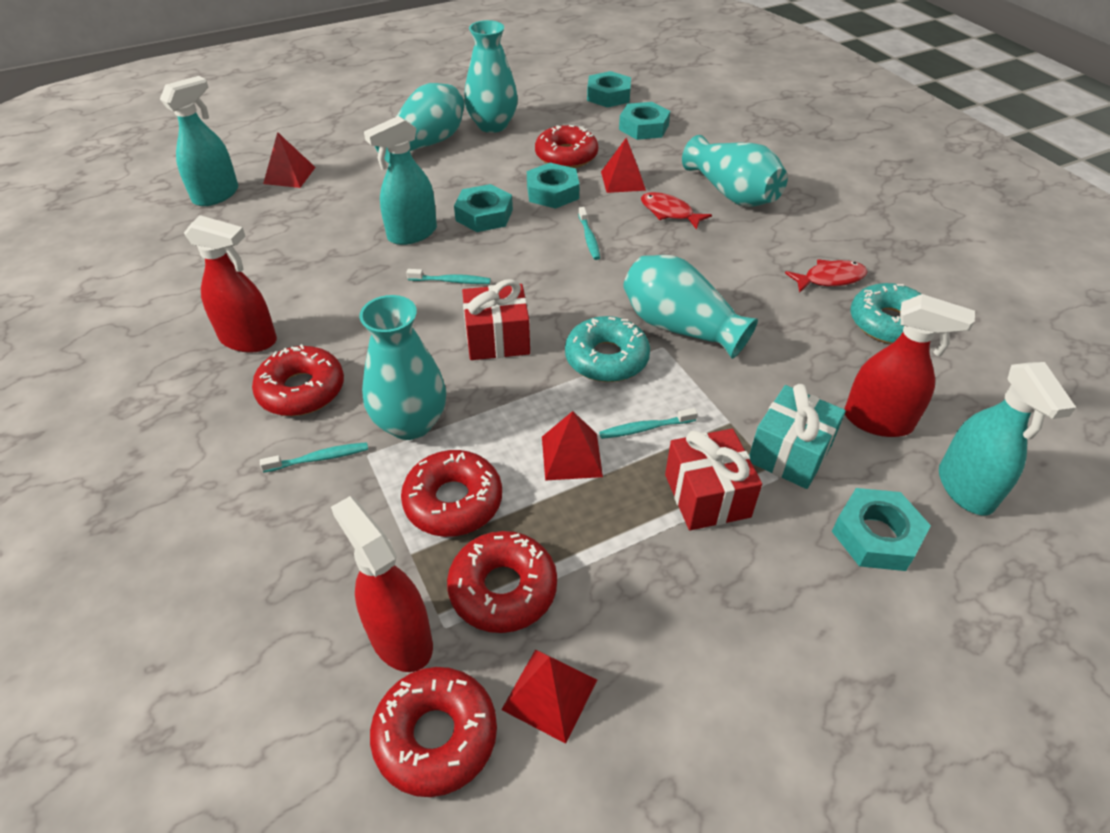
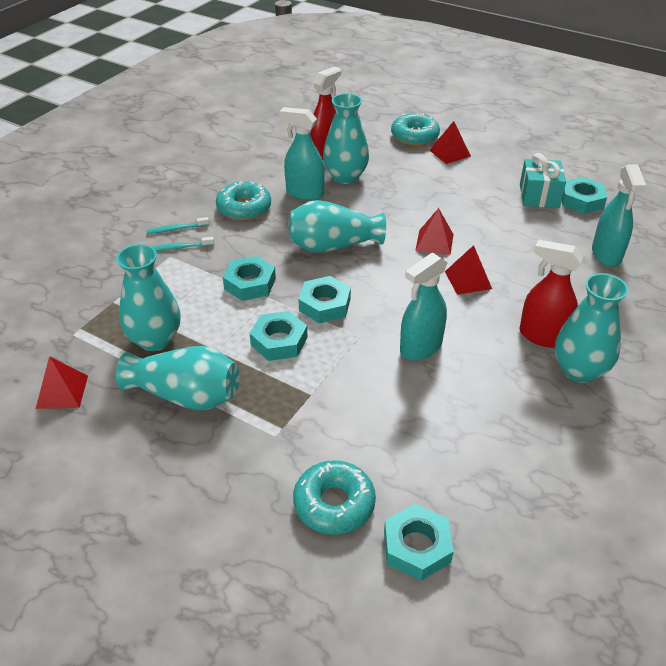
red donut: 5 -> 0
red fish: 2 -> 0
red gift: 2 -> 0
red spray bottle: 3 -> 2
turquoise donut: 2 -> 3
turquoise toothbrush: 4 -> 2

